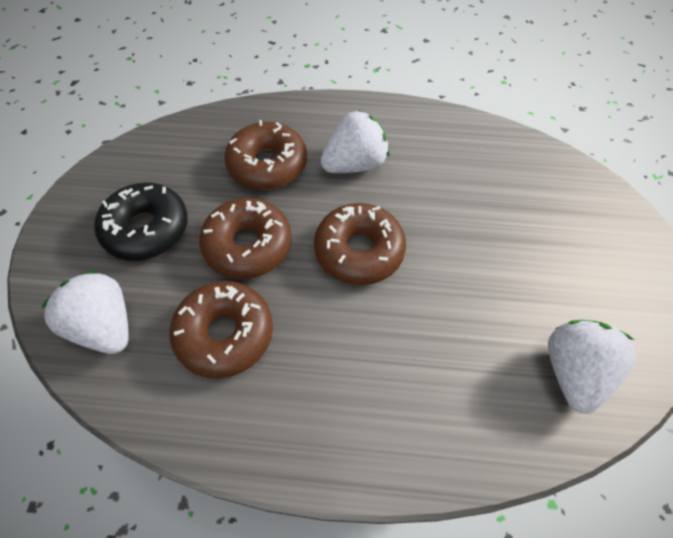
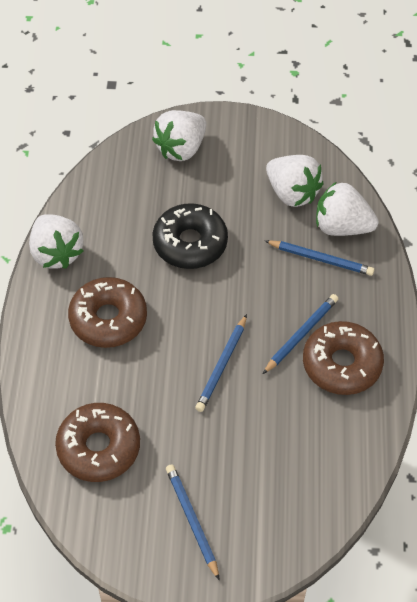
blue pencil: 0 -> 4
brown donut: 4 -> 3
white strawberry: 3 -> 4

